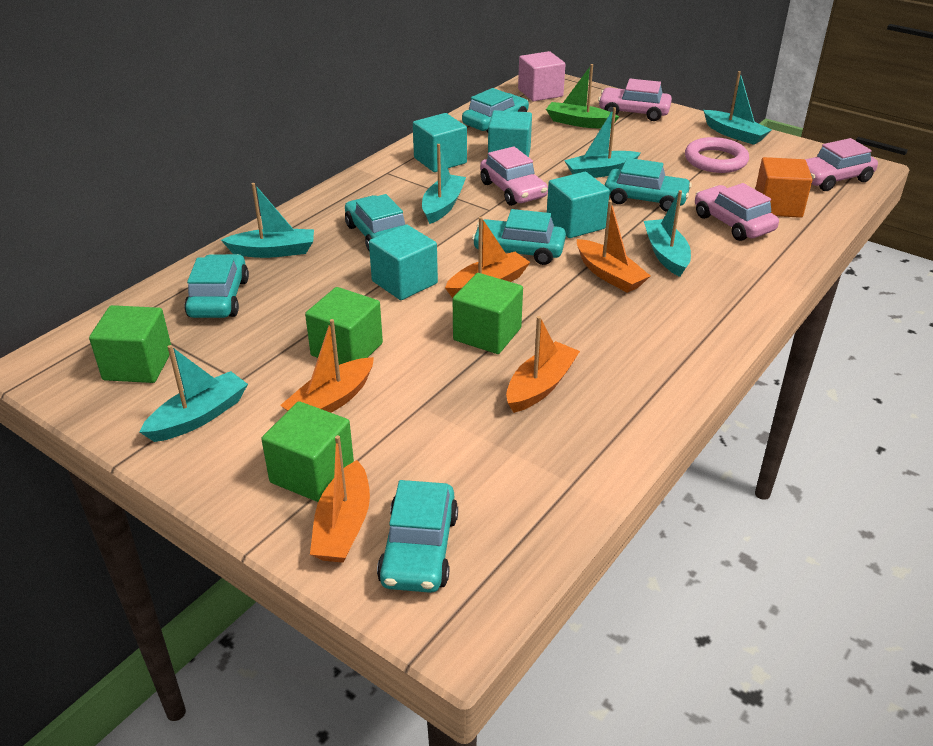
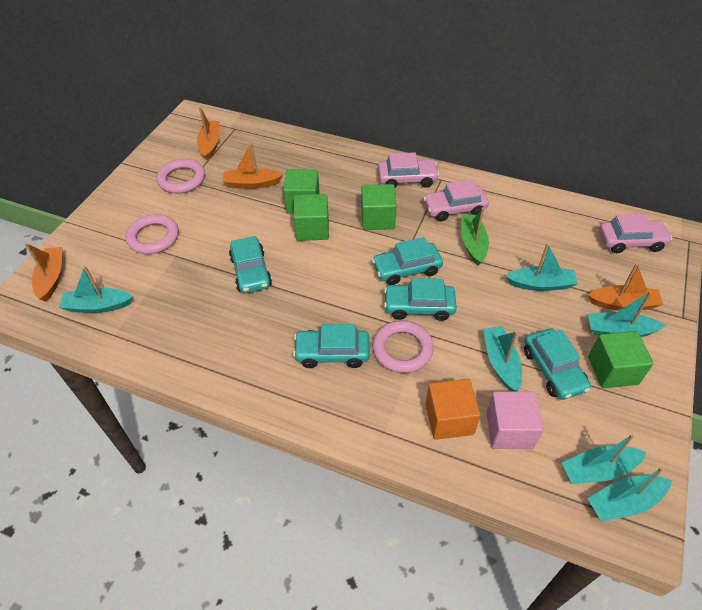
orange boat: 5 -> 4
pink car: 4 -> 3
pink ring: 1 -> 3
turquoise car: 6 -> 5
turquoise cube: 4 -> 0

